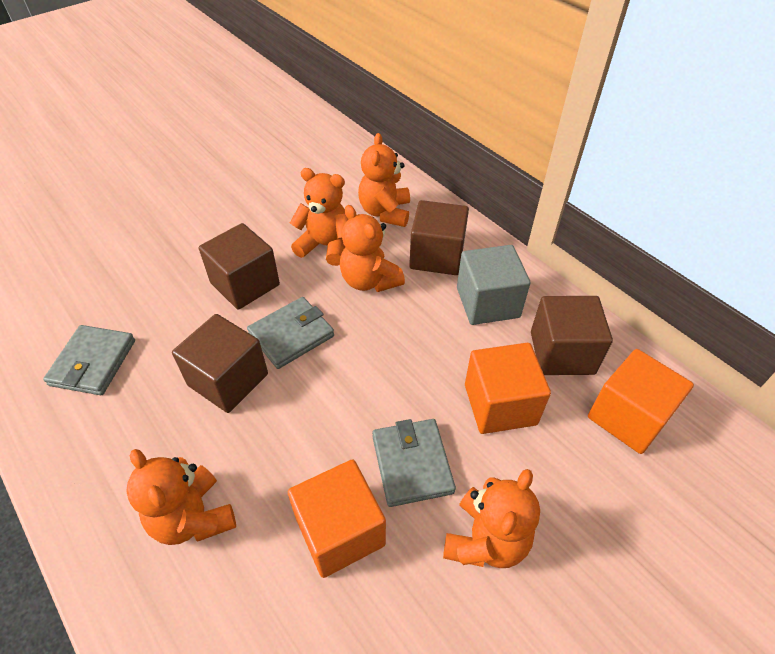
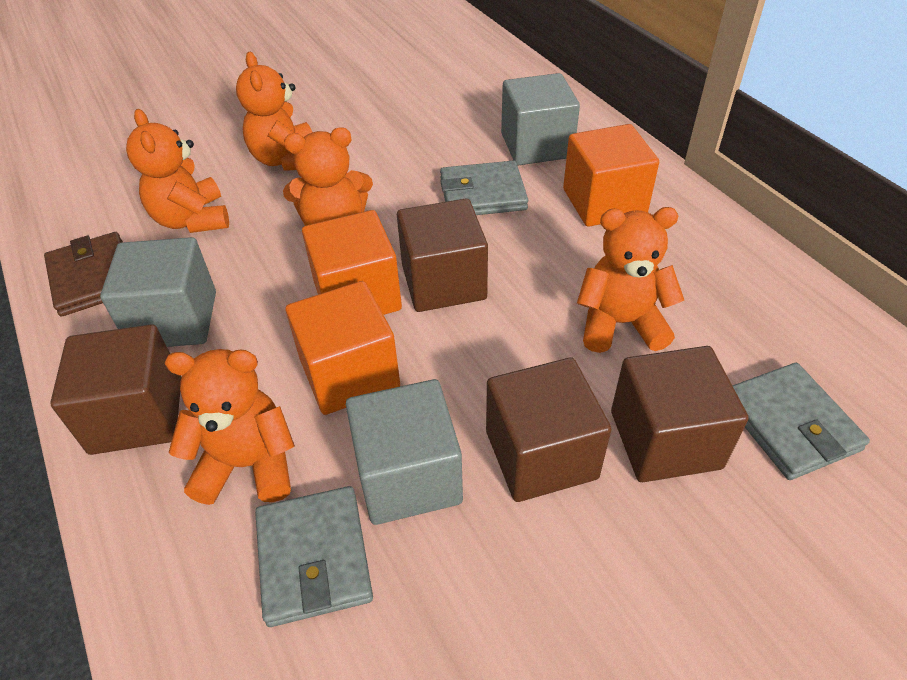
brown wallet: 0 -> 1
grey cube: 1 -> 3

